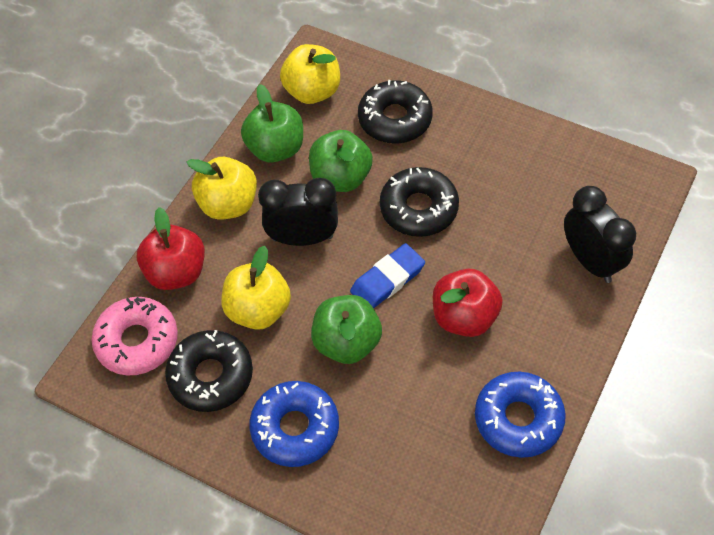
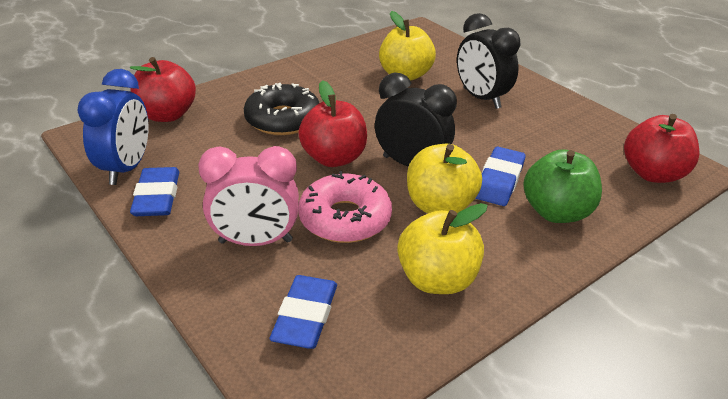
black donut: 3 -> 1
blue clock: 0 -> 1
blue donut: 2 -> 0
blue eraser: 1 -> 3
green apple: 3 -> 1
pink clock: 0 -> 1
red apple: 2 -> 3

